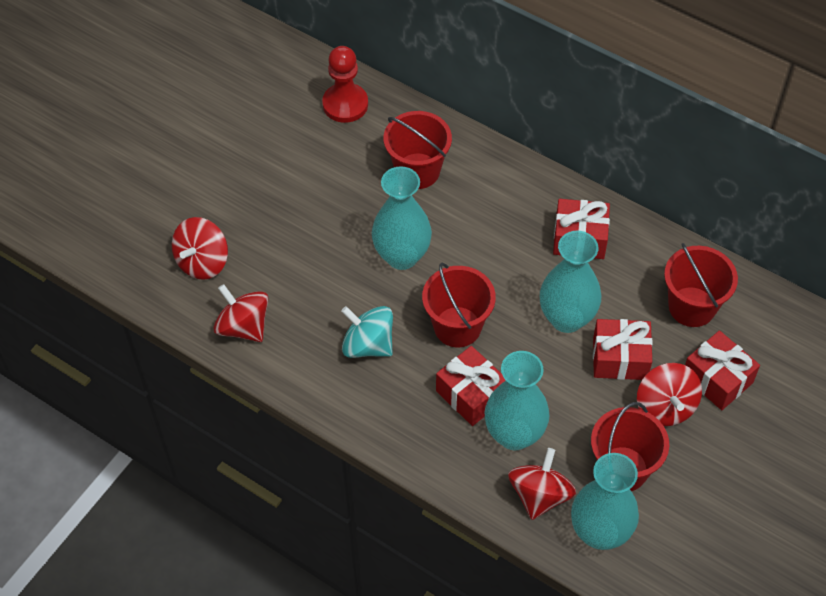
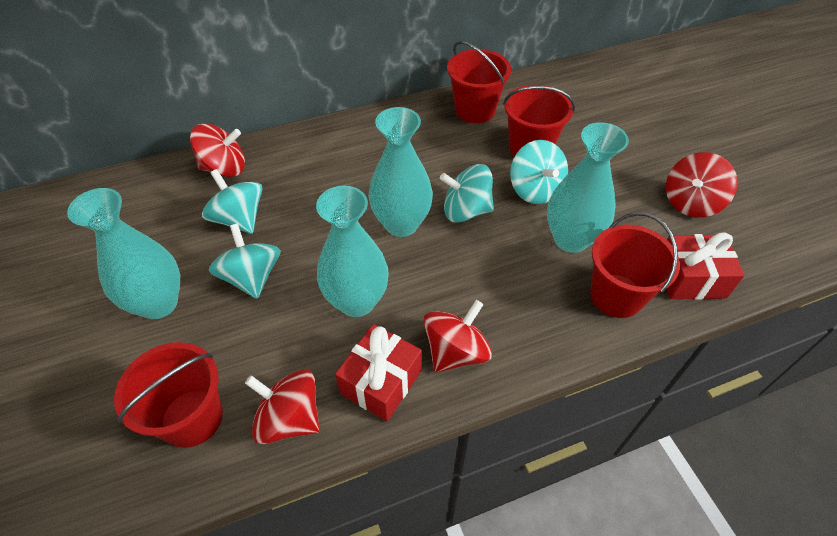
red gift: 4 -> 2
red pawn: 1 -> 0
turquoise spinning top: 1 -> 4

